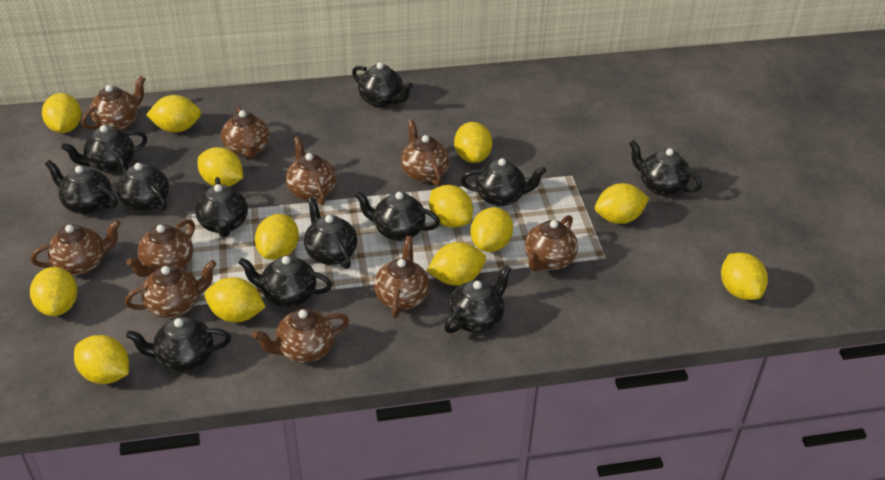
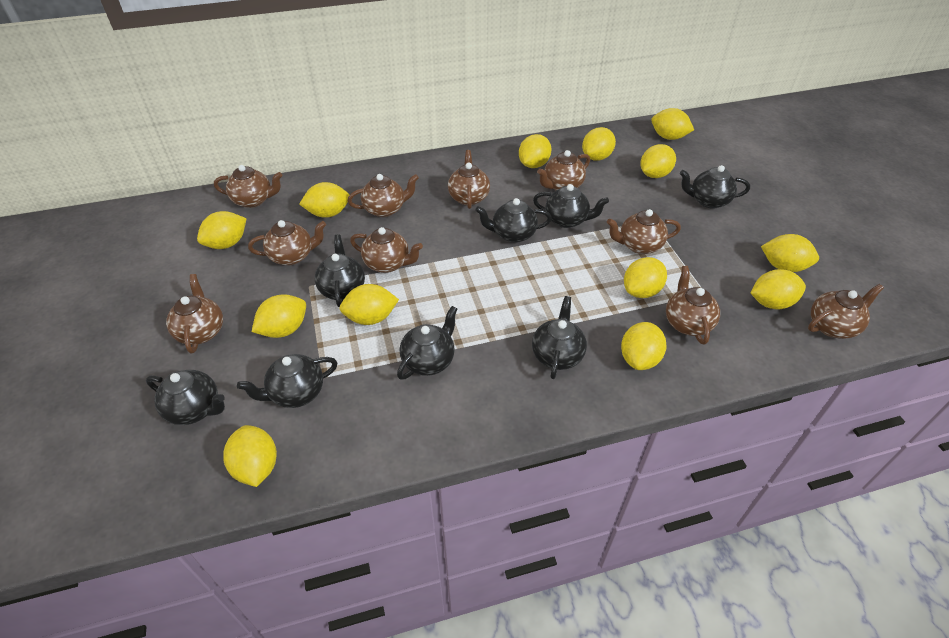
black teapot: 12 -> 8

